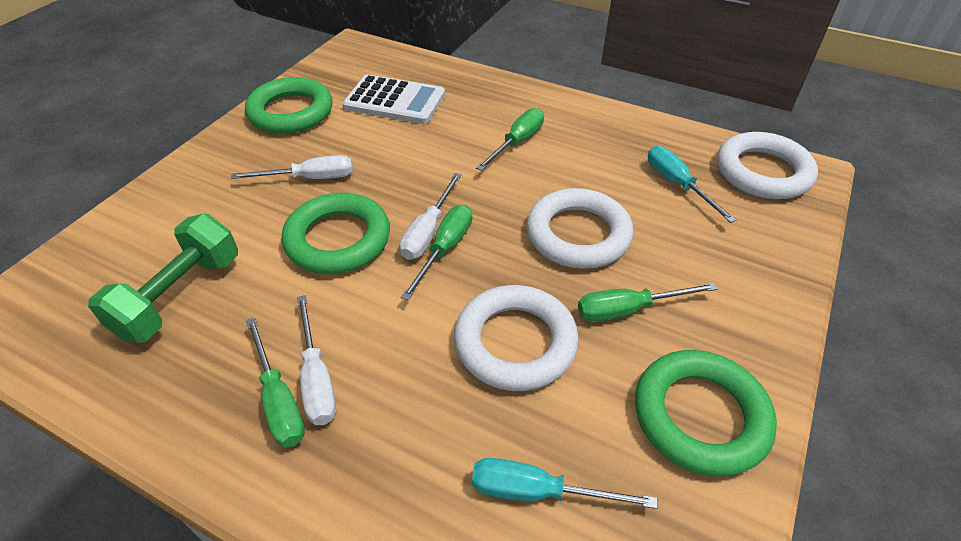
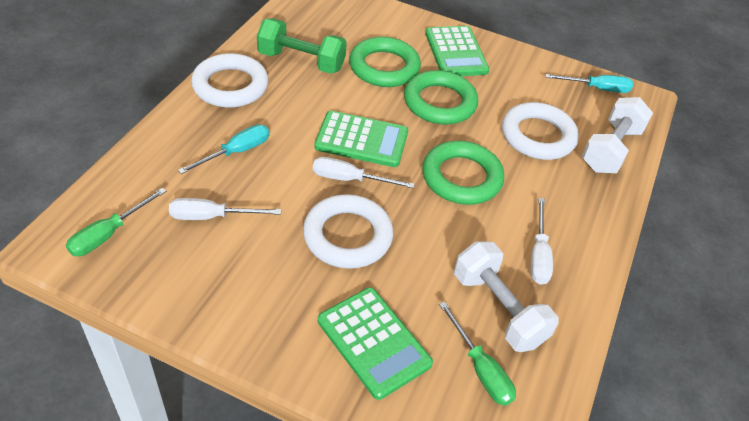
green calculator: 0 -> 3
green screwdriver: 4 -> 2
white calculator: 1 -> 0
white dumbbell: 0 -> 2

